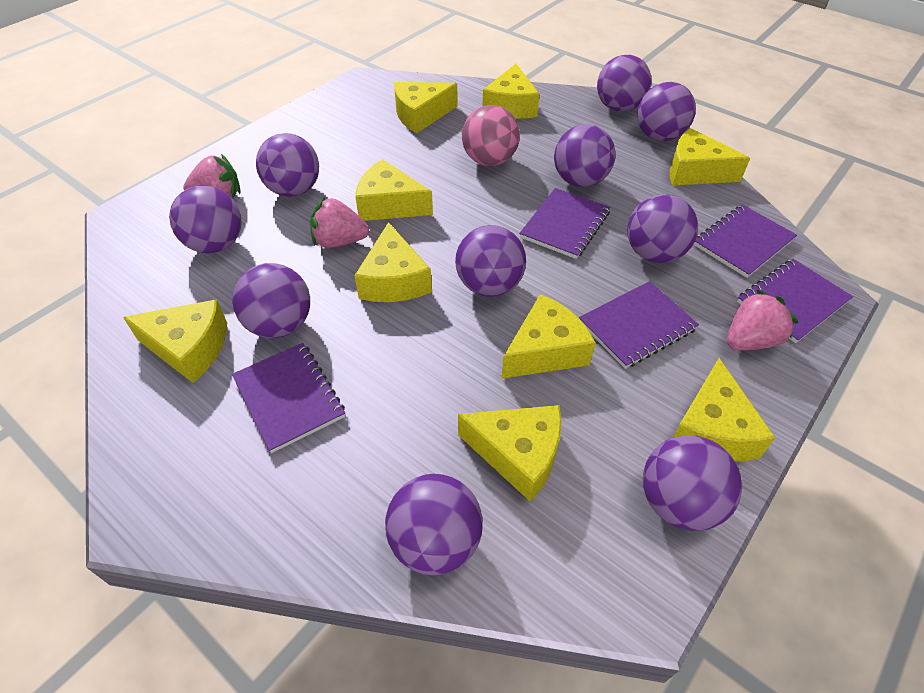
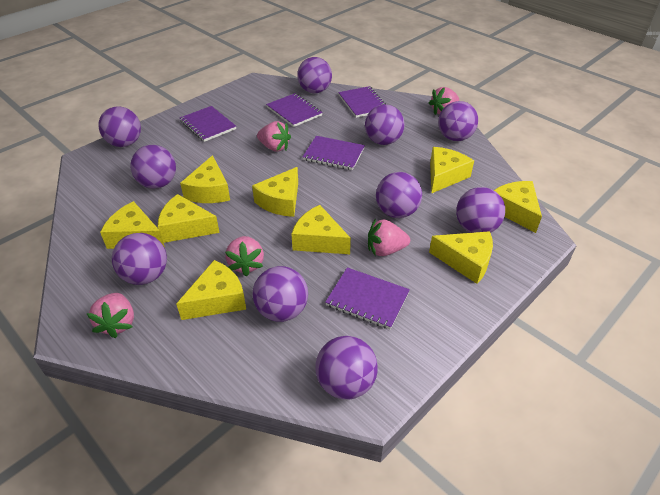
pink ball: 1 -> 0
pink strawberry: 3 -> 5

